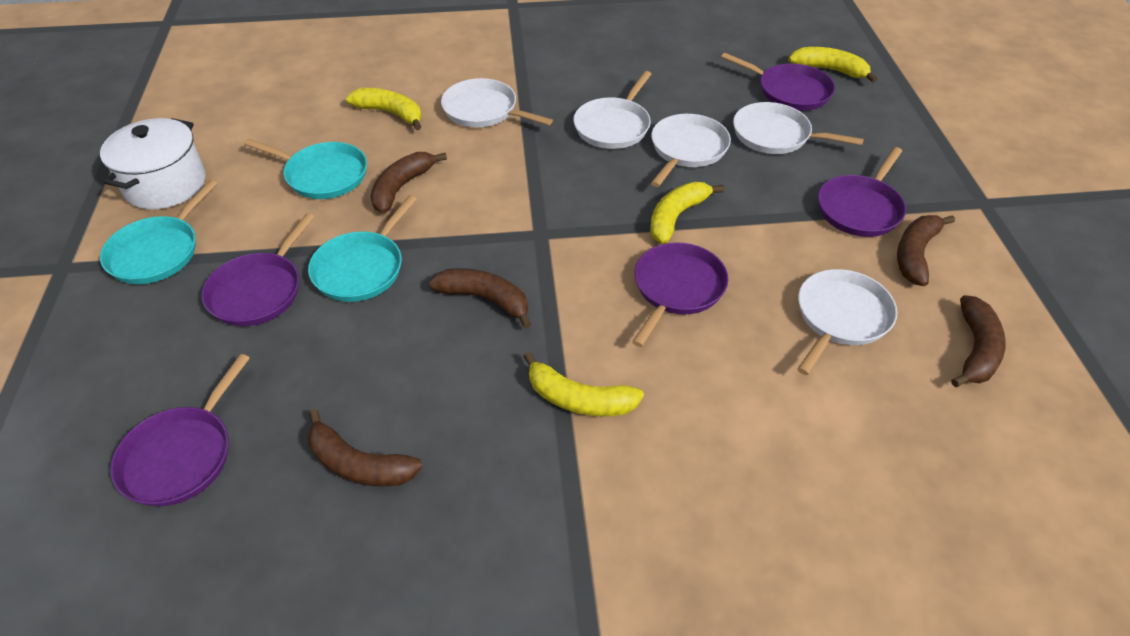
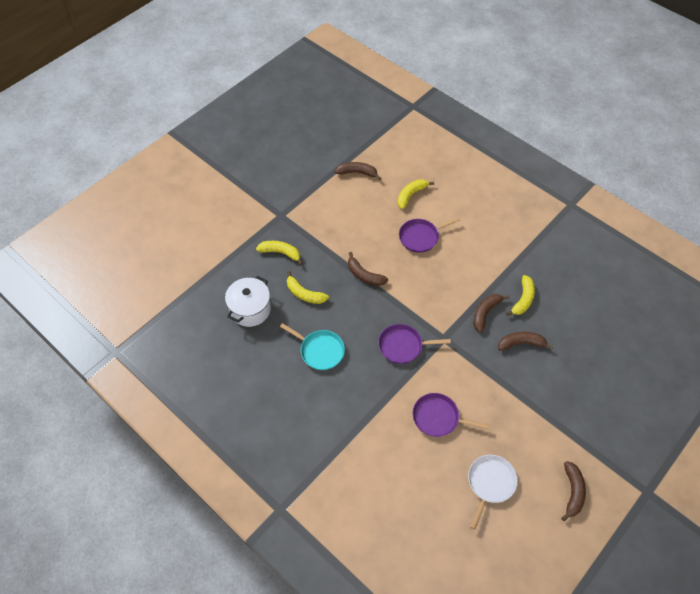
purple pan: 5 -> 3
turquoise pan: 3 -> 1
white pan: 5 -> 1

